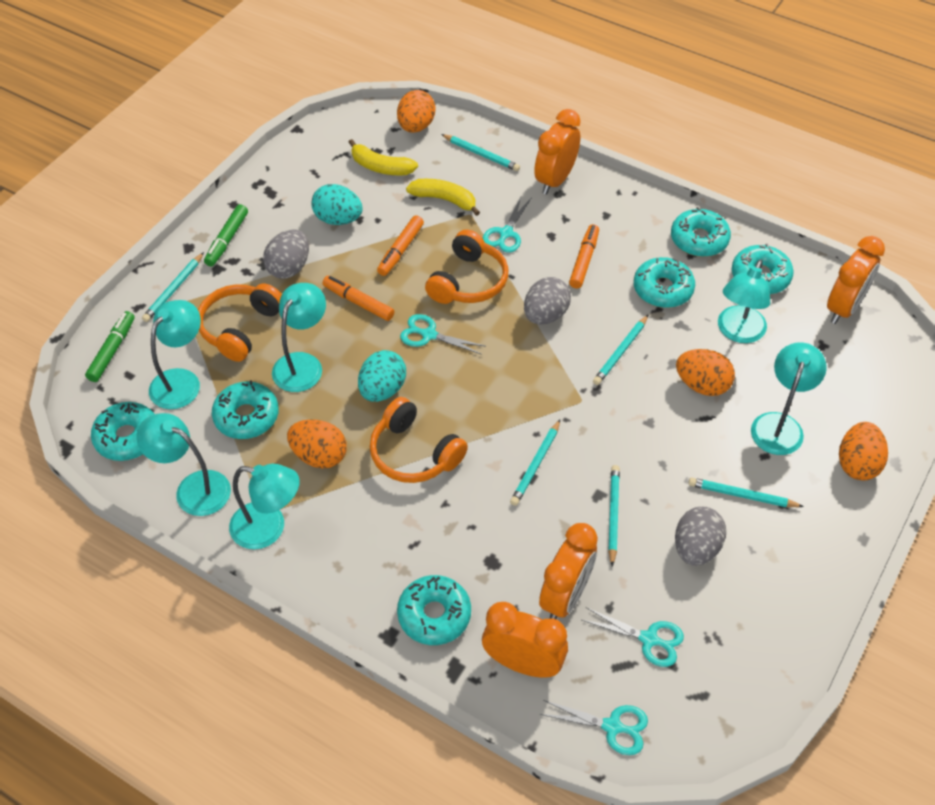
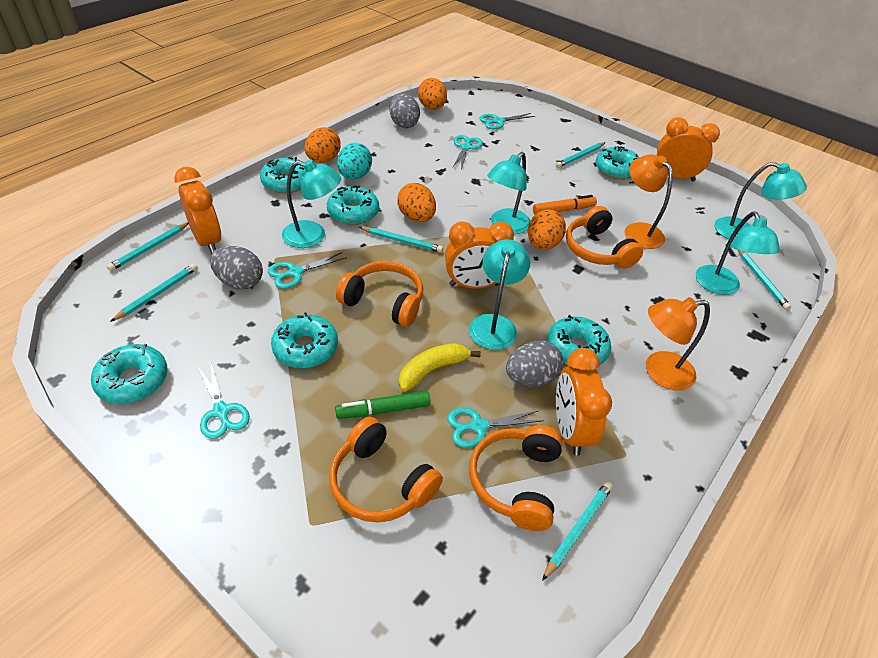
green marker: 2 -> 1
orange headphones: 3 -> 4
orange lamp: 0 -> 2
orange marker: 3 -> 1
turquoise egg: 2 -> 1
turquoise lamp: 6 -> 5
turquoise scissors: 4 -> 5
yellow banana: 2 -> 1

